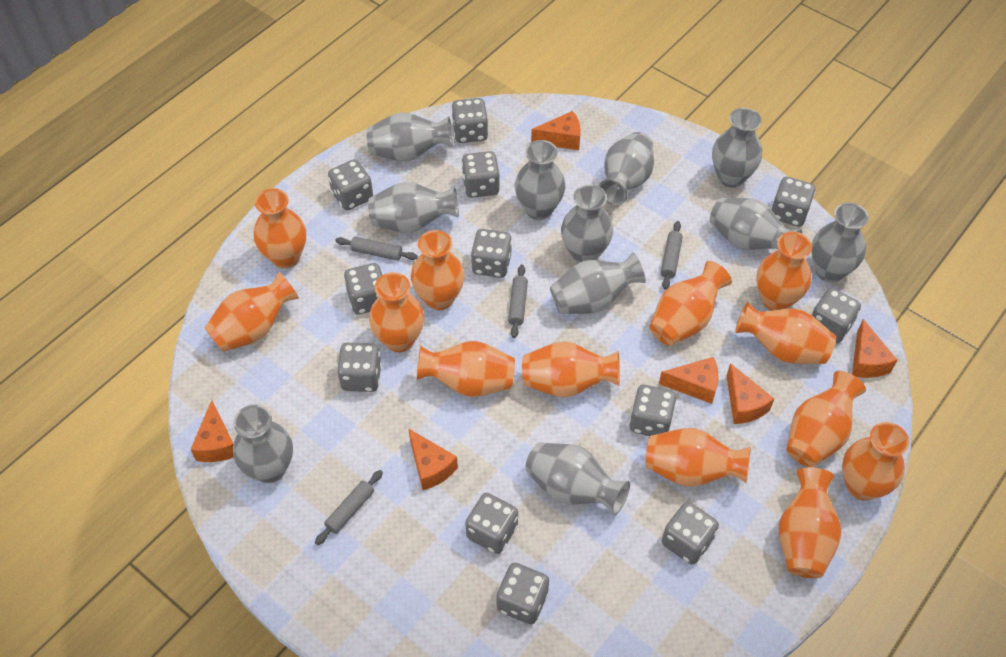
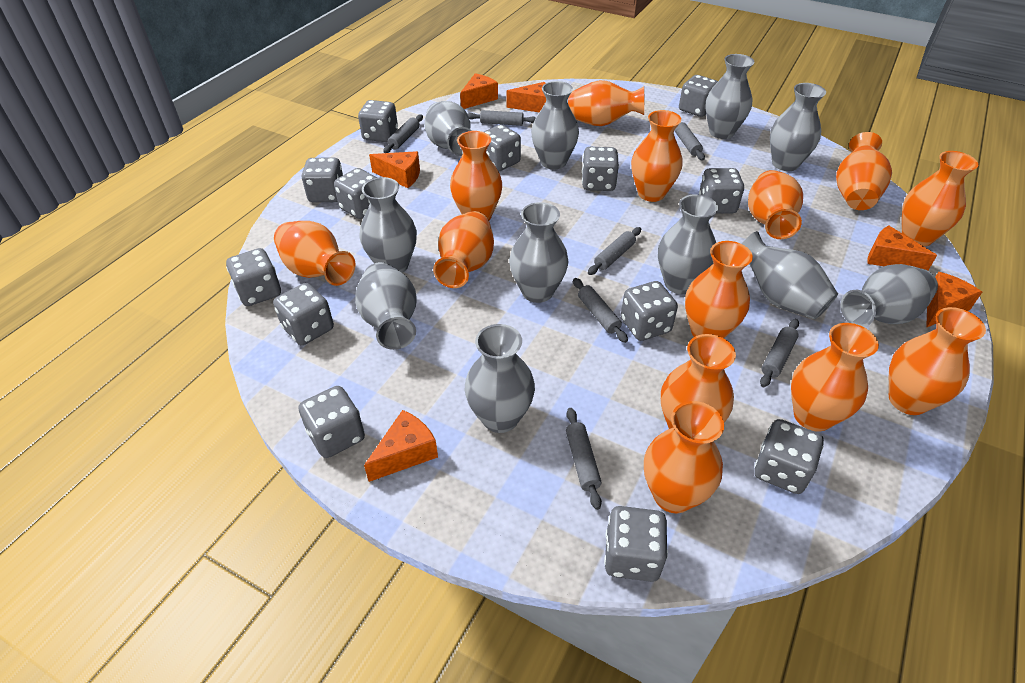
grey dice: 12 -> 13
grey rolling pin: 4 -> 7

